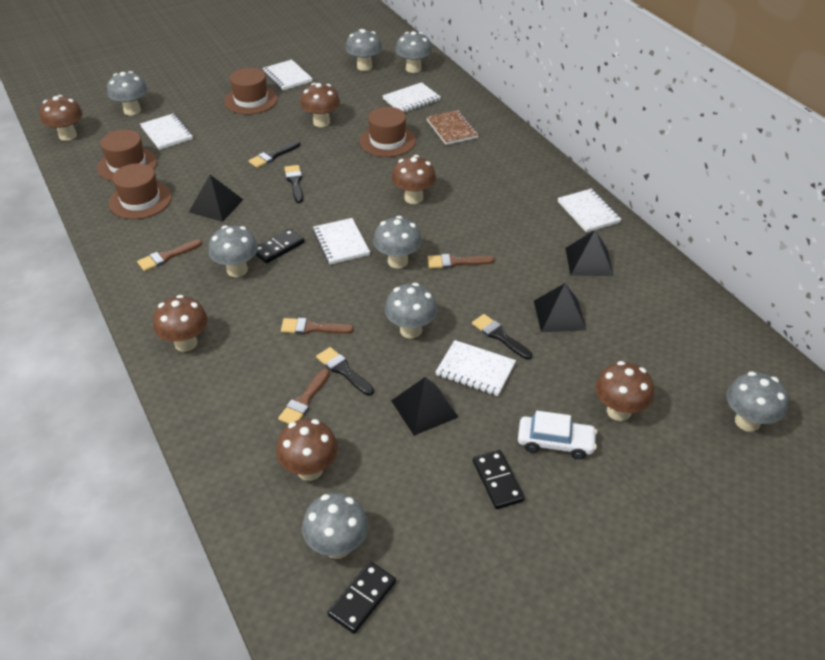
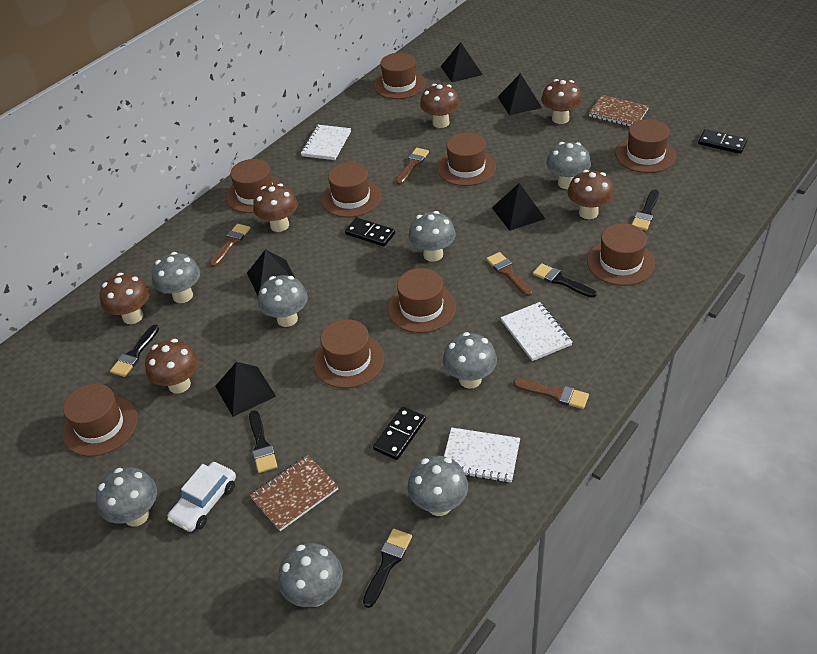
black brush: 4 -> 5
black pyramid: 4 -> 5
brown hat: 4 -> 9
brown notebook: 1 -> 2
white notebook: 6 -> 3

